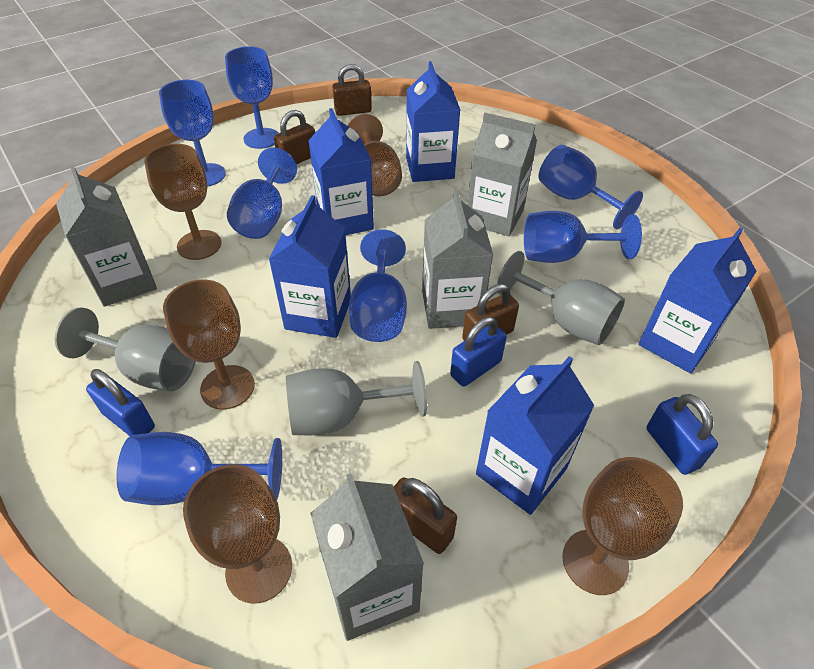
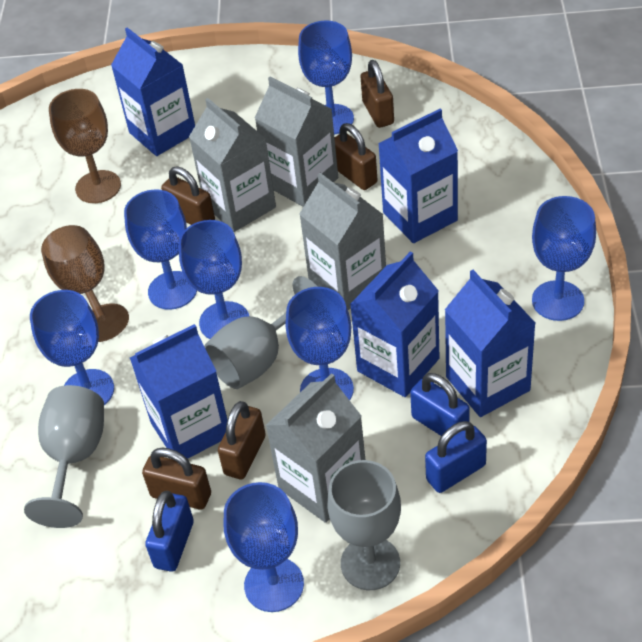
brown goblet: 5 -> 2
brown padlock: 4 -> 5

